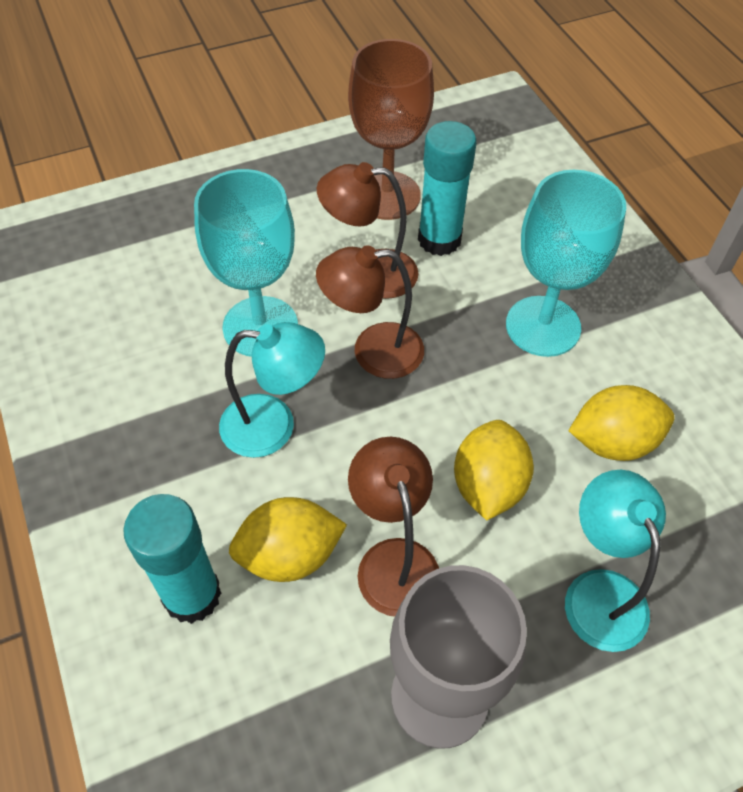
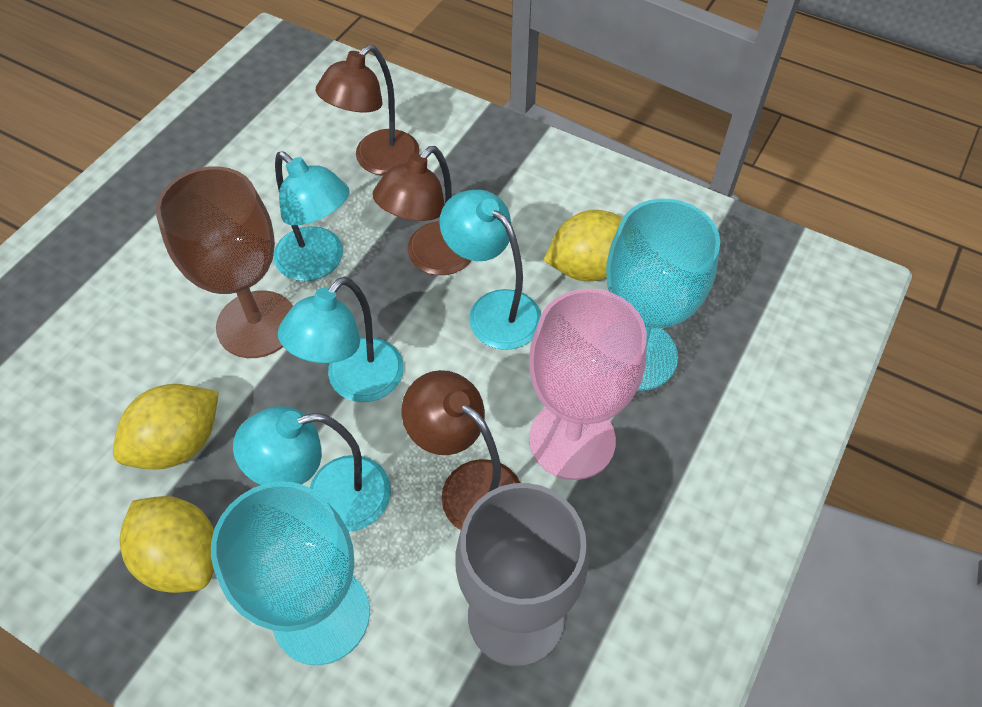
pink goblet: 0 -> 1
turquoise glue stick: 2 -> 0
turquoise lamp: 2 -> 4

